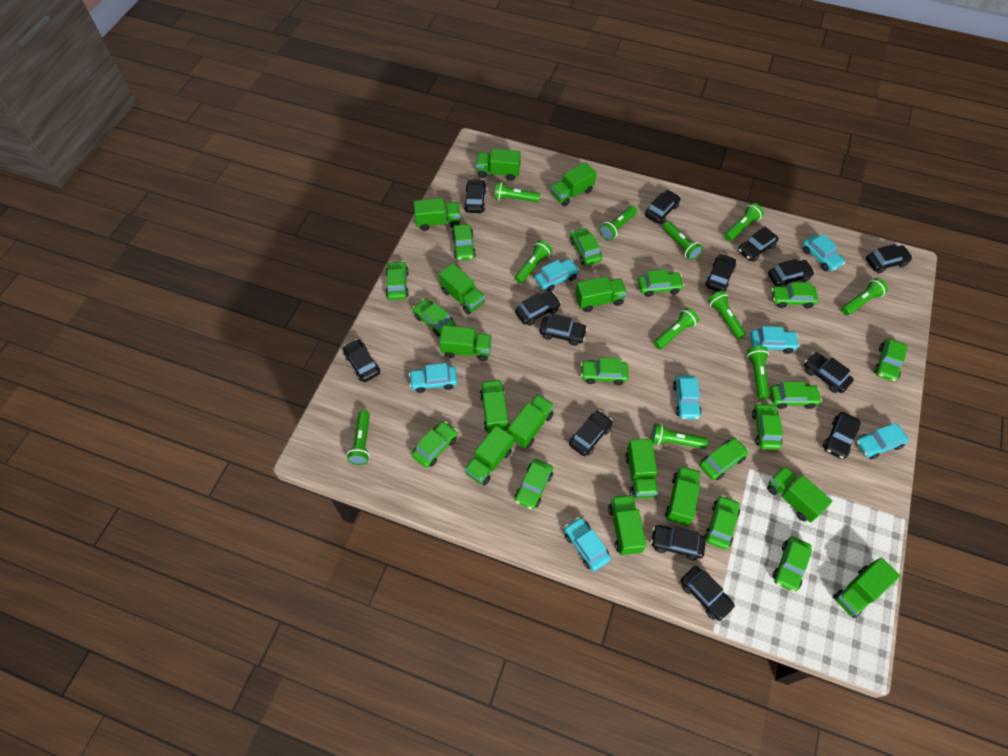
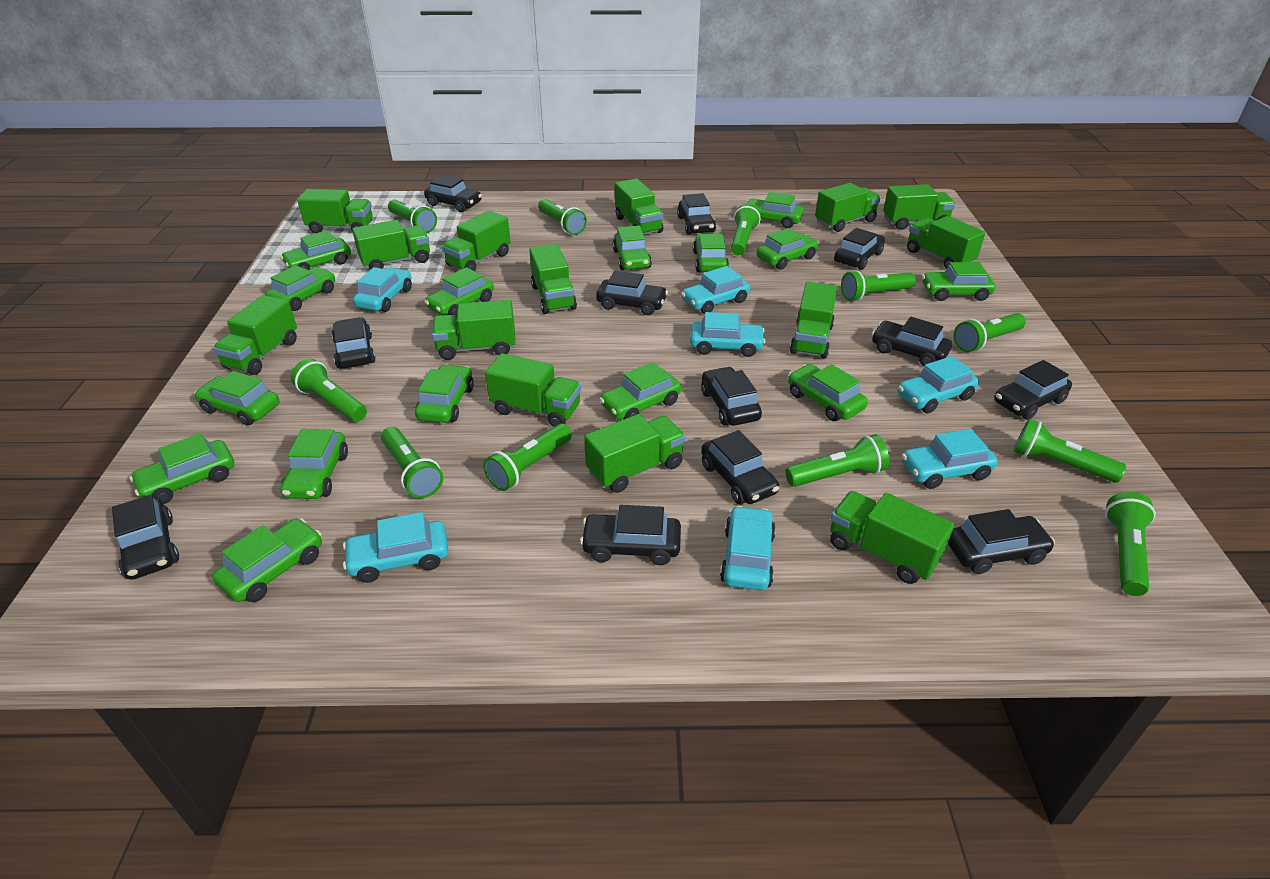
black car: 14 -> 12

